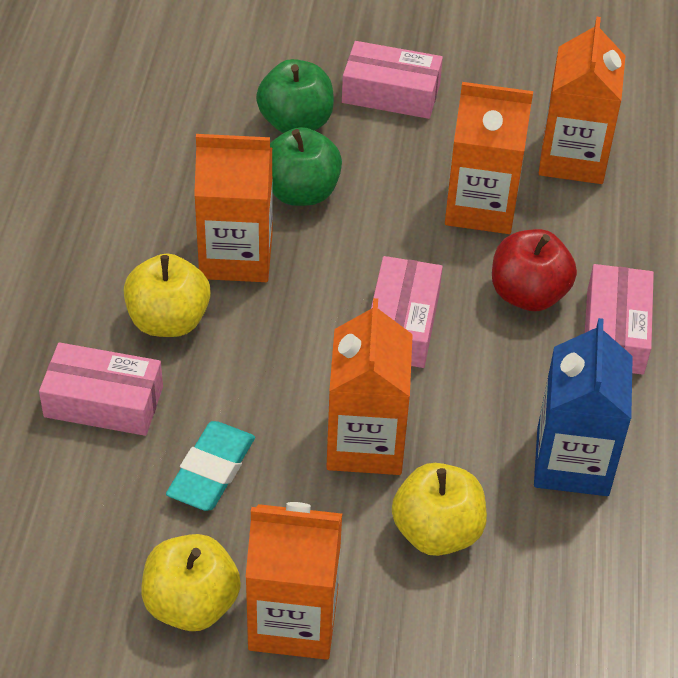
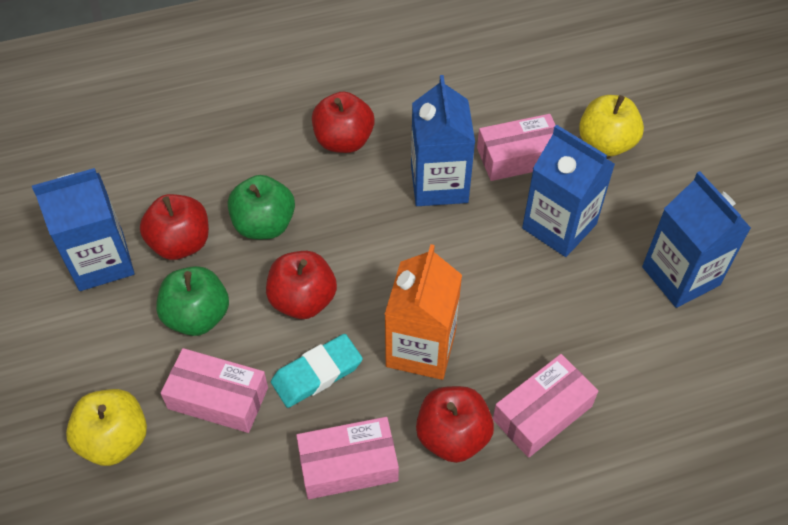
blue carton: 1 -> 4
orange carton: 5 -> 1
red apple: 1 -> 4
yellow apple: 3 -> 2

